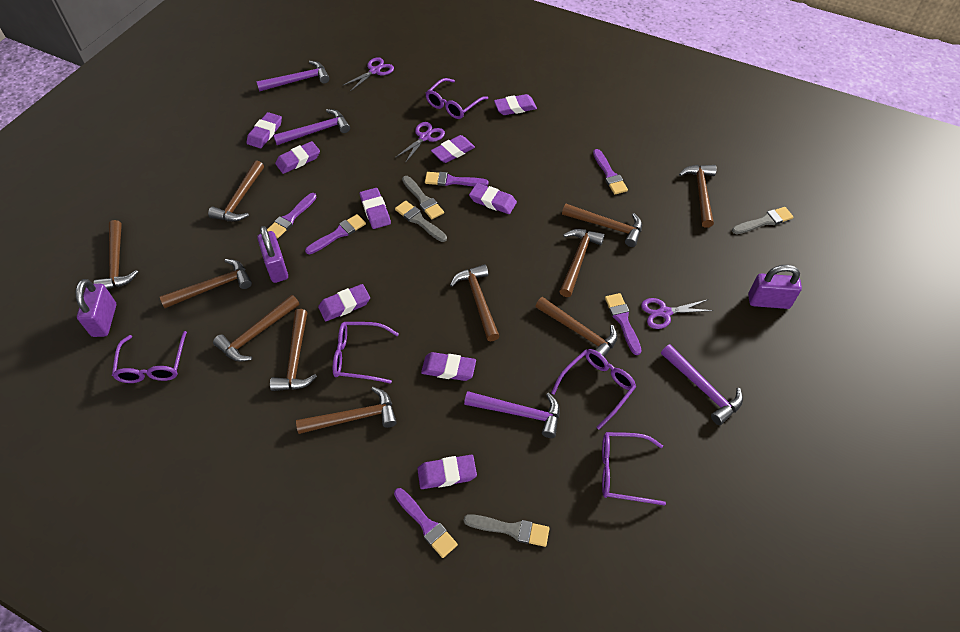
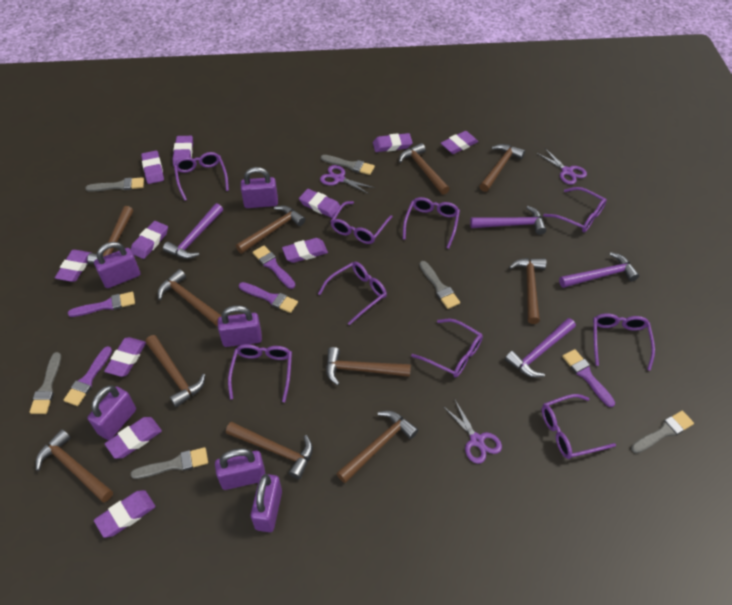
grey brush: 4 -> 6
purple brush: 6 -> 5
purple eraser: 9 -> 11
purple glasses: 5 -> 9
purple padlock: 3 -> 6

